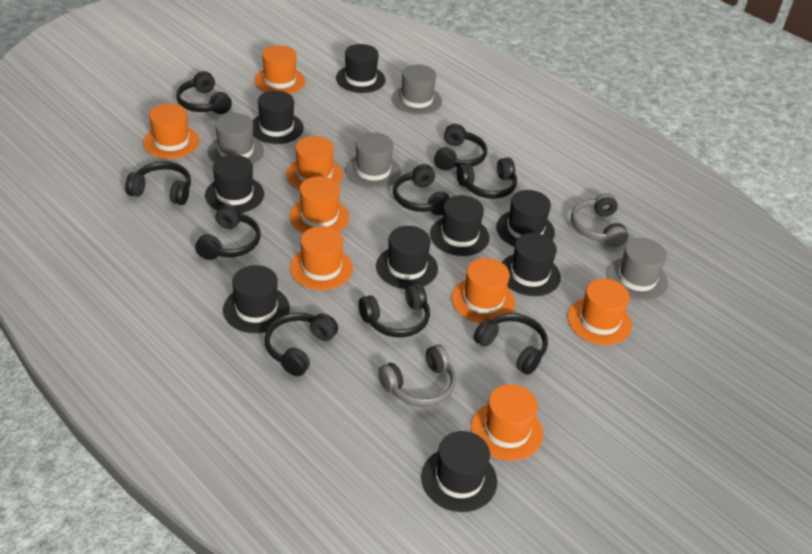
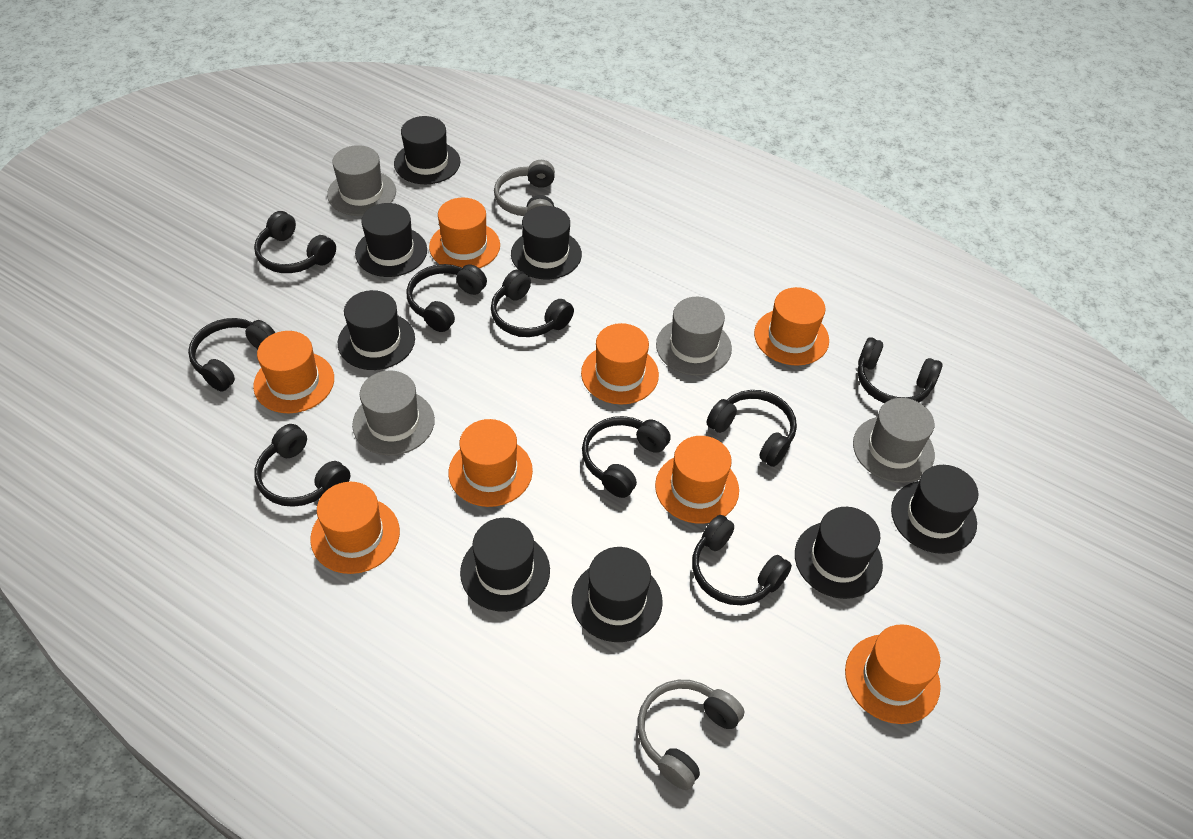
black hat: 9 -> 8

